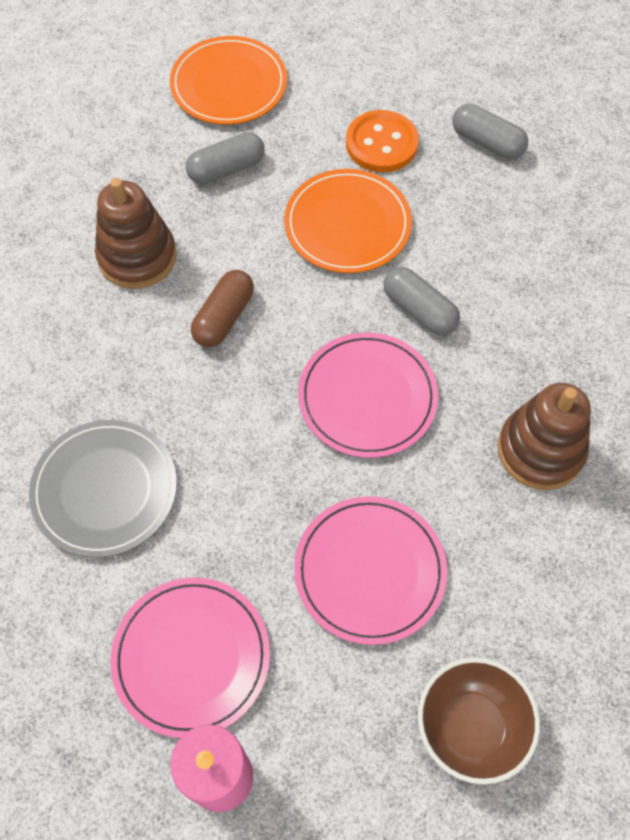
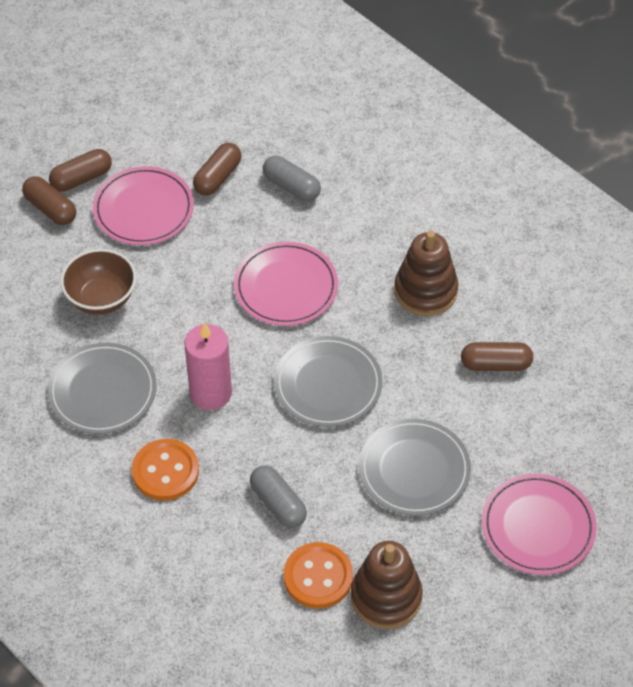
brown capsule: 1 -> 4
grey capsule: 3 -> 2
grey plate: 1 -> 3
orange button: 1 -> 2
orange plate: 2 -> 0

